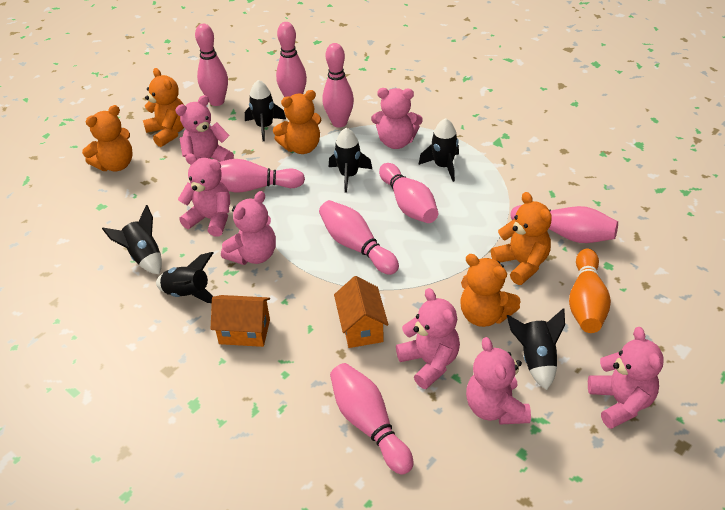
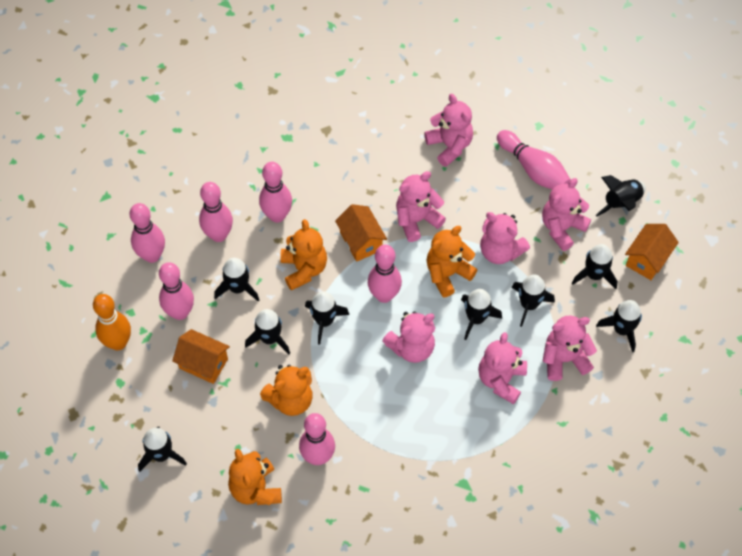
black rocket: 6 -> 9
orange house: 2 -> 3
orange teddy bear: 5 -> 4
pink bowling pin: 8 -> 7

